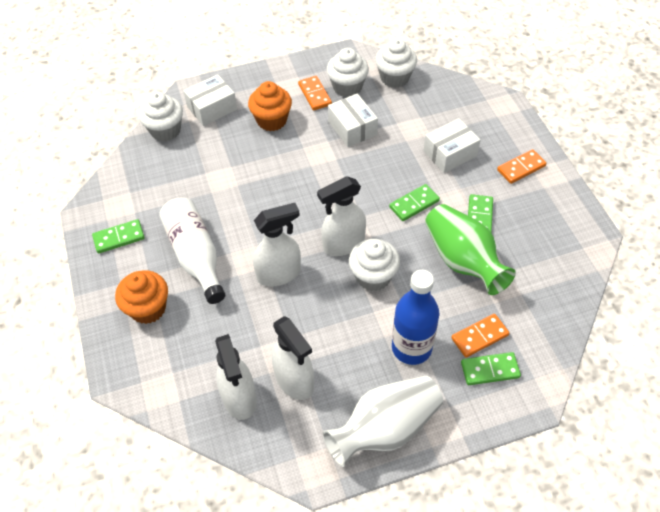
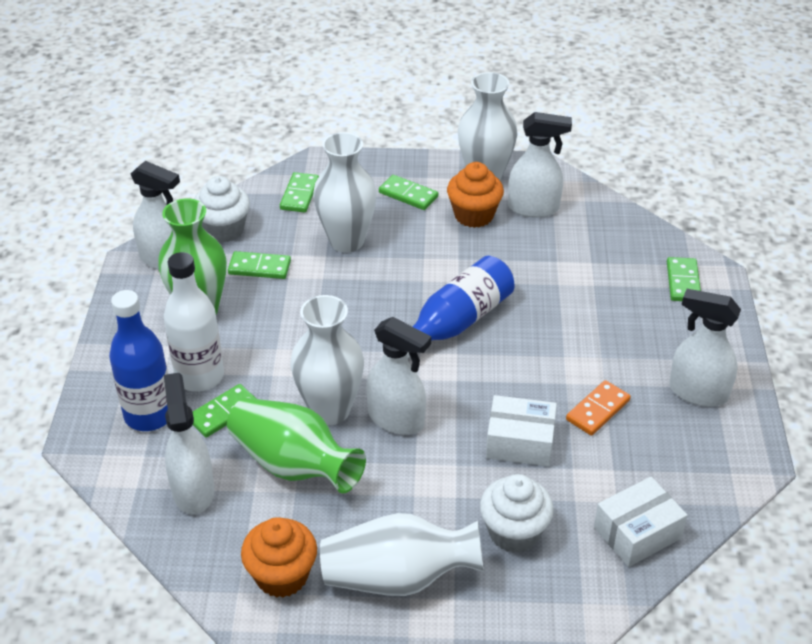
blue bottle: 1 -> 2
green domino: 4 -> 5
green vase: 1 -> 2
orange domino: 3 -> 1
white box: 3 -> 2
white cupcake: 4 -> 2
white spray bottle: 4 -> 5
white vase: 1 -> 4

